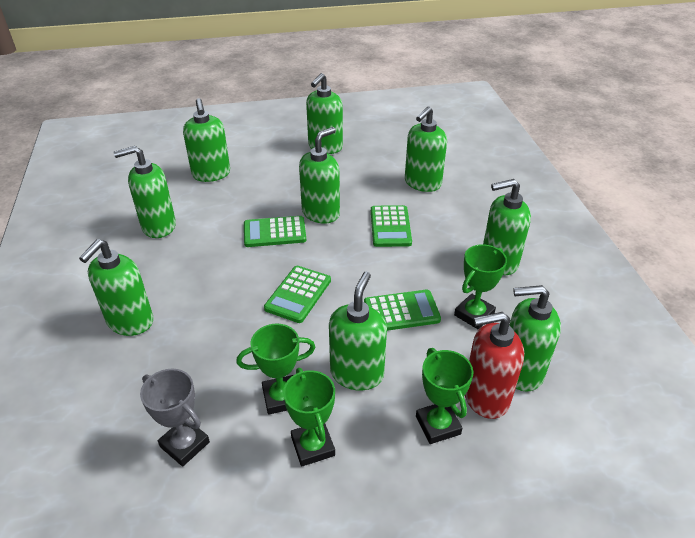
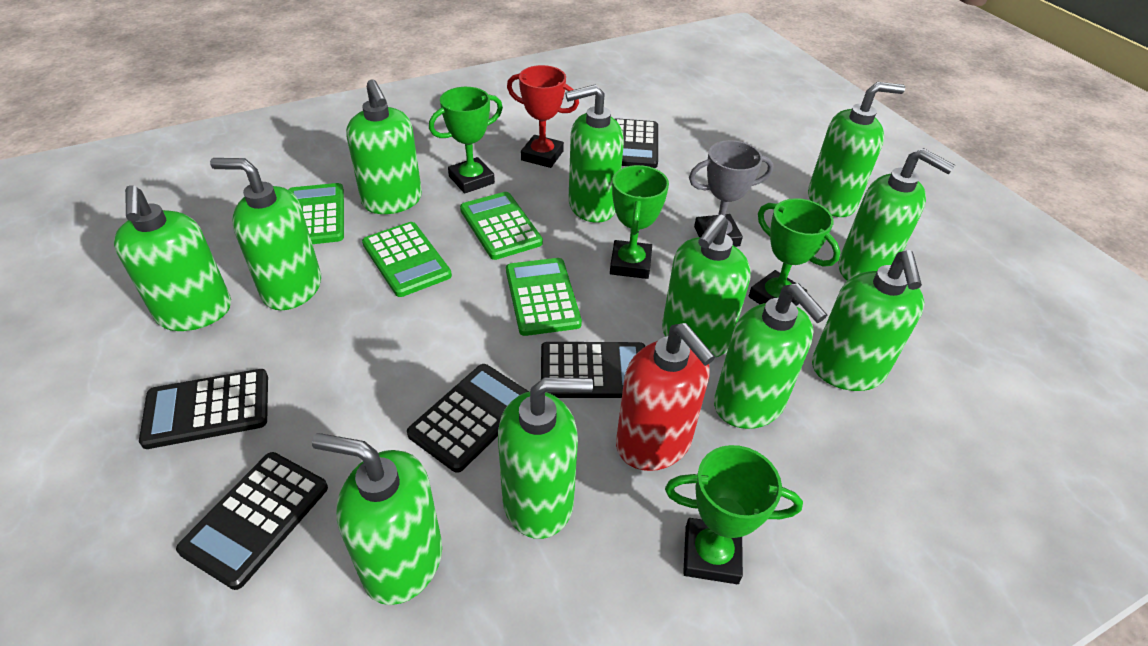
black calculator: 0 -> 5
green soap dispenser: 9 -> 11
red trophy: 0 -> 1

